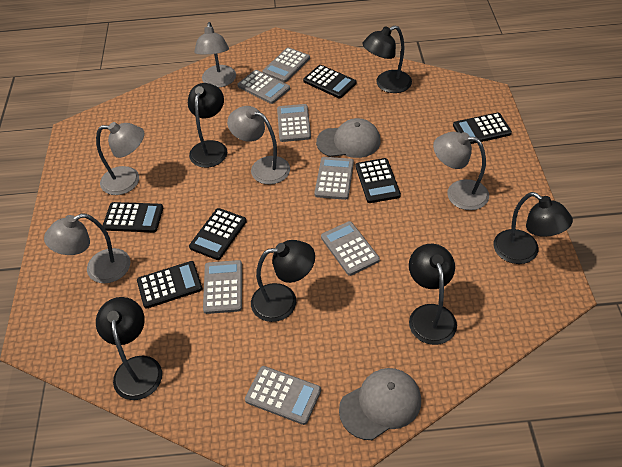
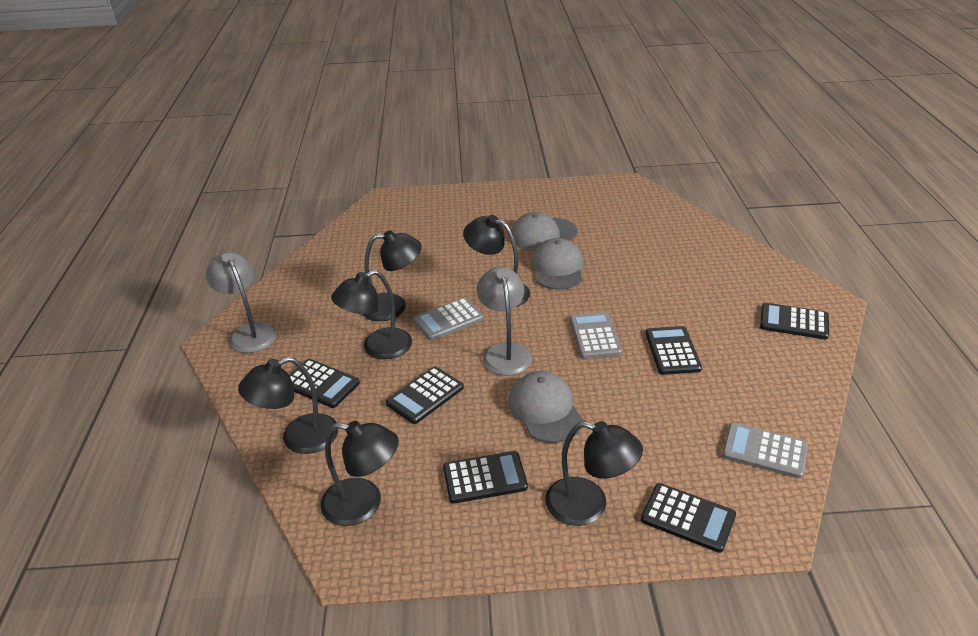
grey calculator: 7 -> 3
grey cap: 2 -> 3
grey lamp: 5 -> 2

